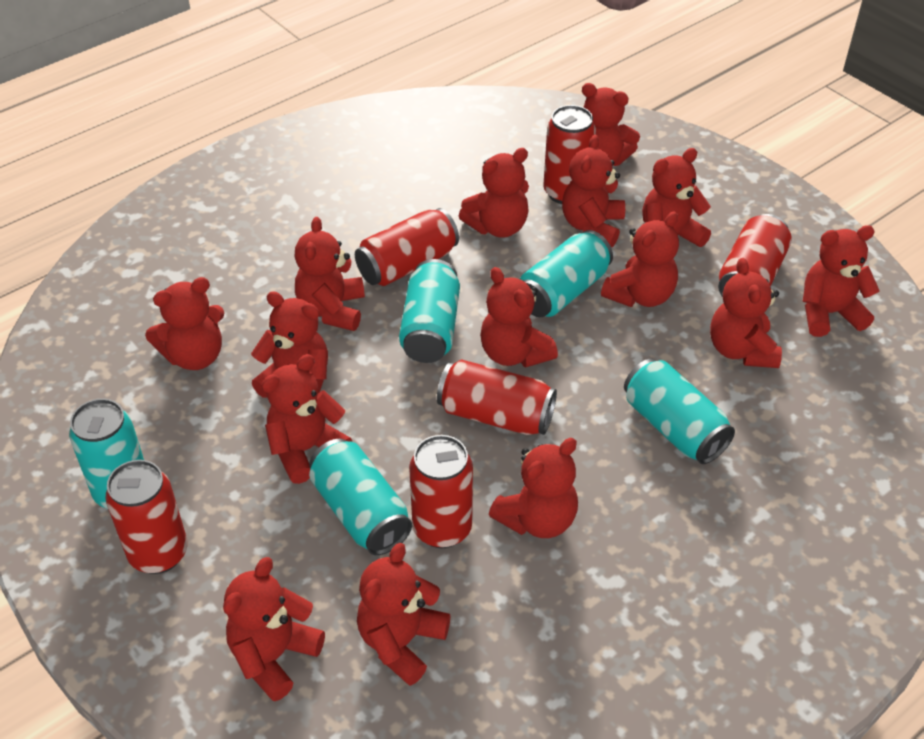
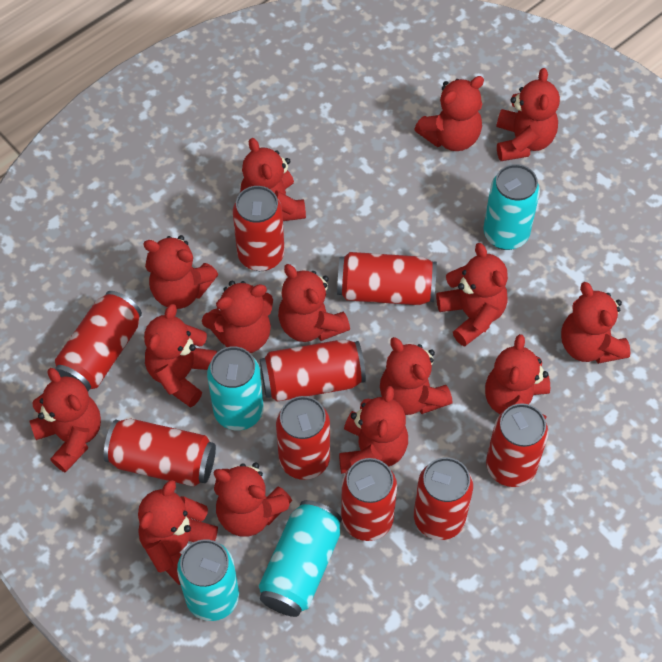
red can: 6 -> 9
turquoise can: 5 -> 4

